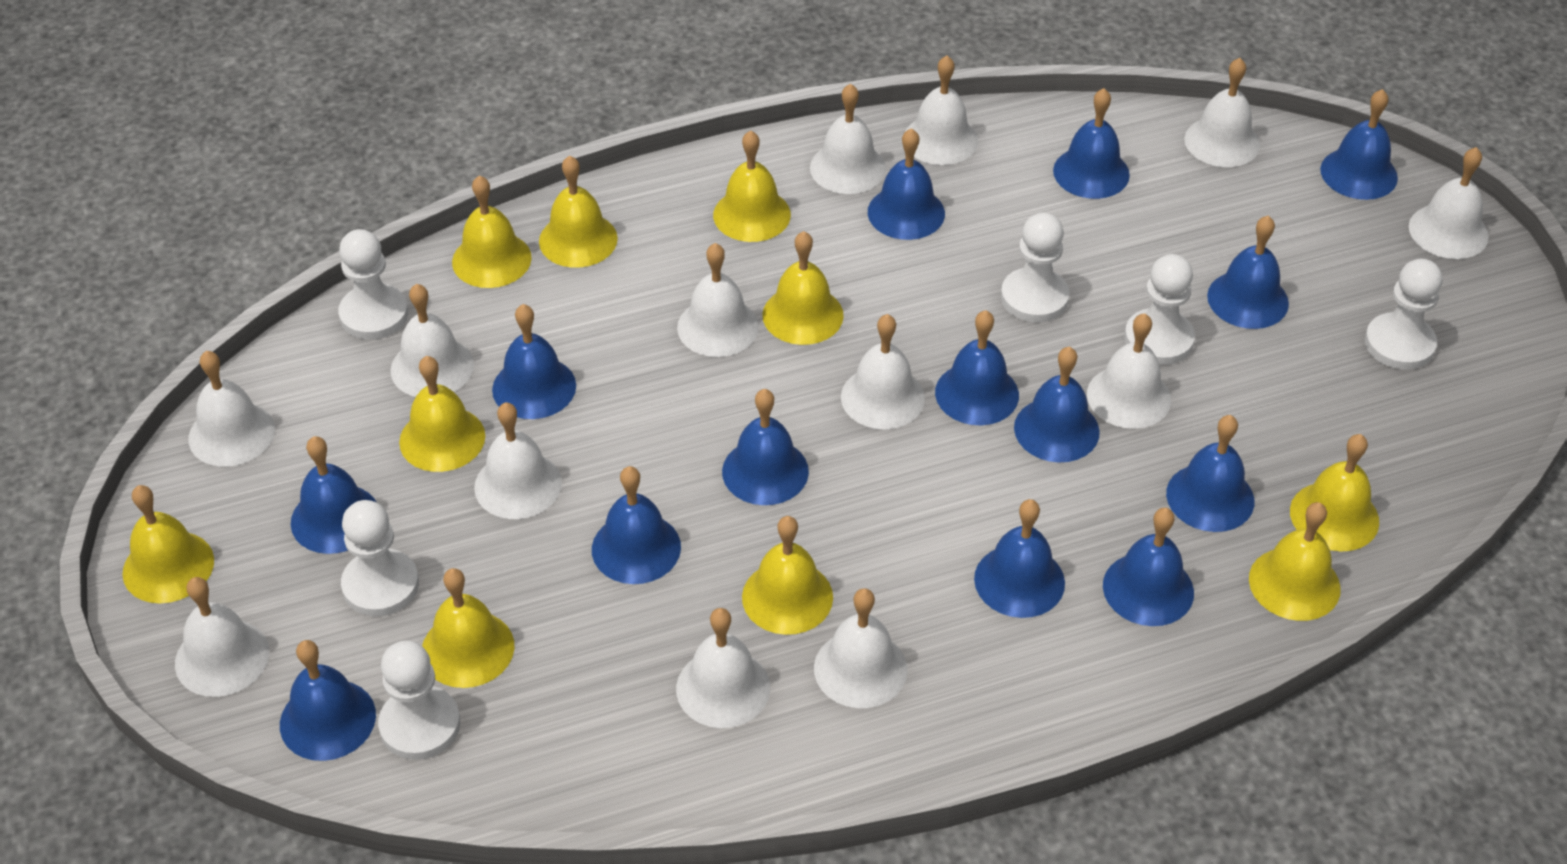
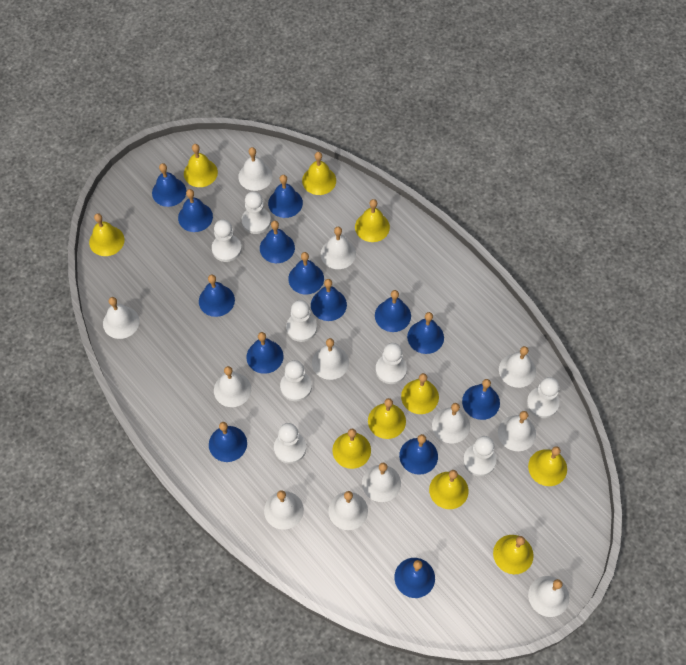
white bell: 13 -> 12
white pawn: 6 -> 8

